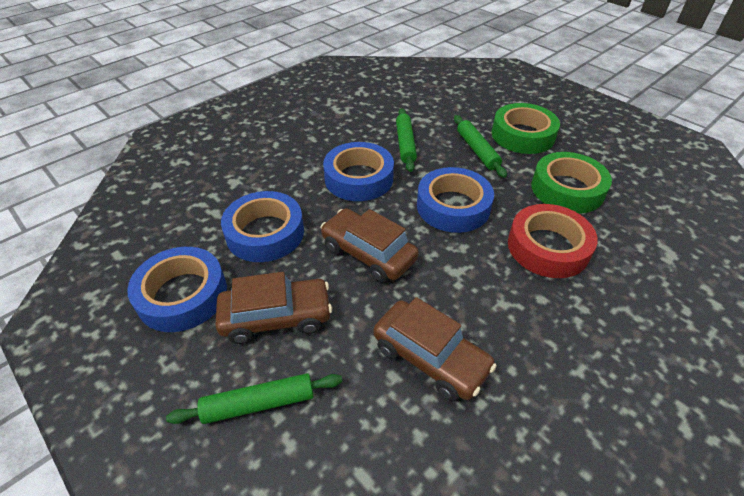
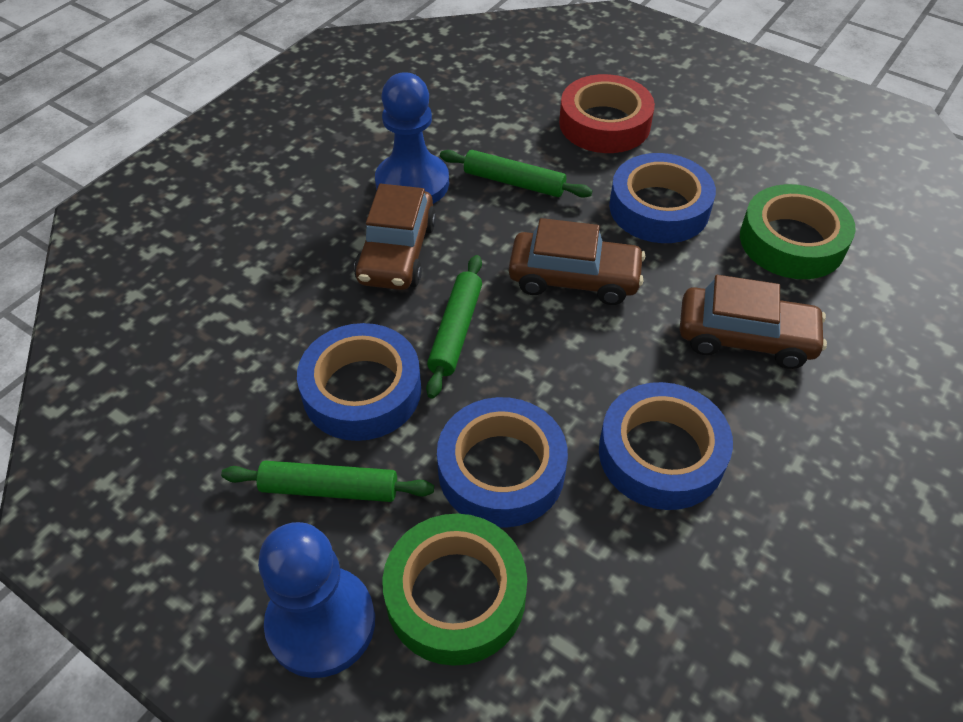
blue pawn: 0 -> 2

